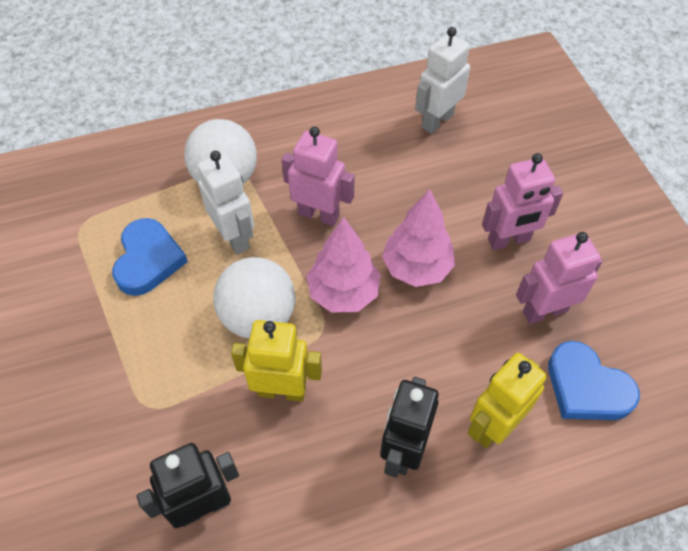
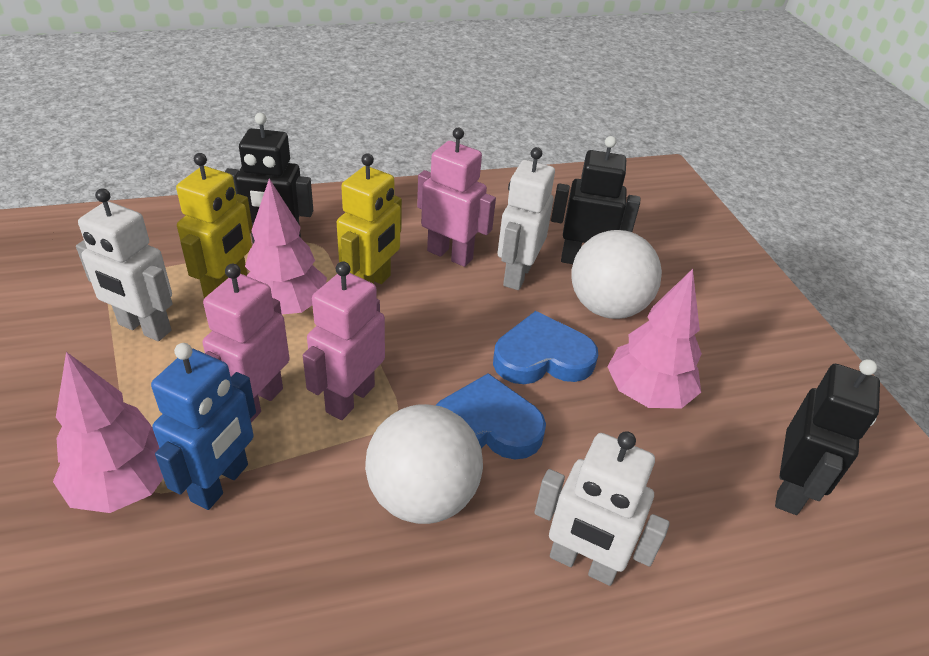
black robot: 2 -> 3
blue robot: 0 -> 1
pink tree: 2 -> 3
white robot: 2 -> 3

